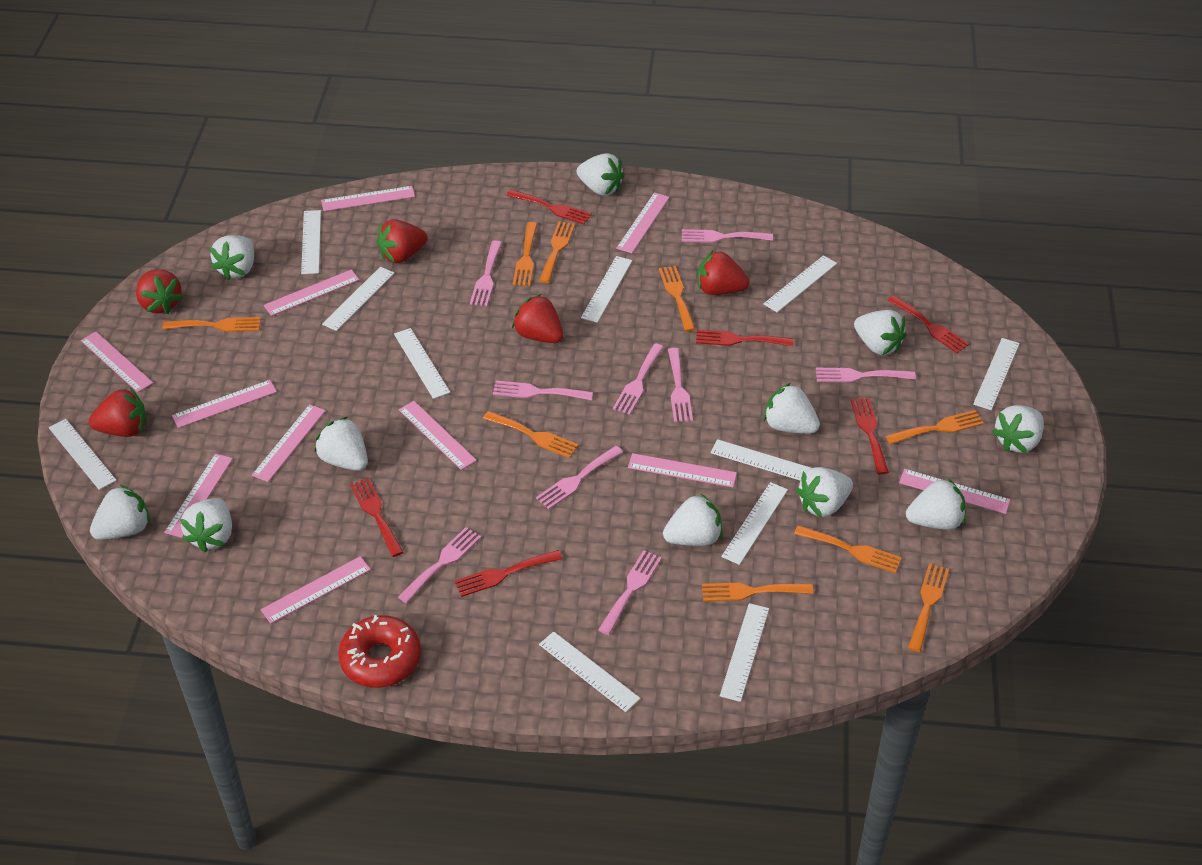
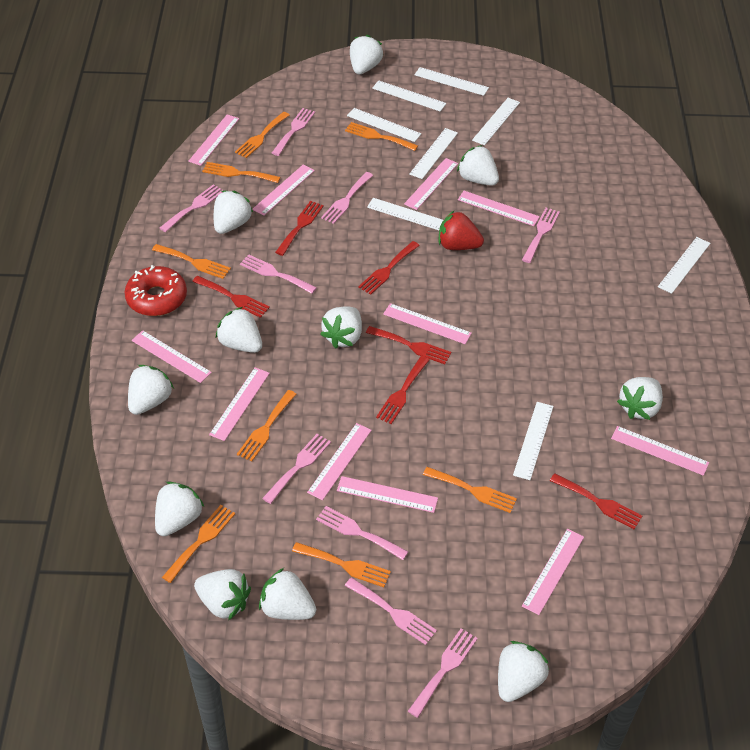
orange fork: 9 -> 8
red strawberry: 5 -> 1
white ruler: 11 -> 8

